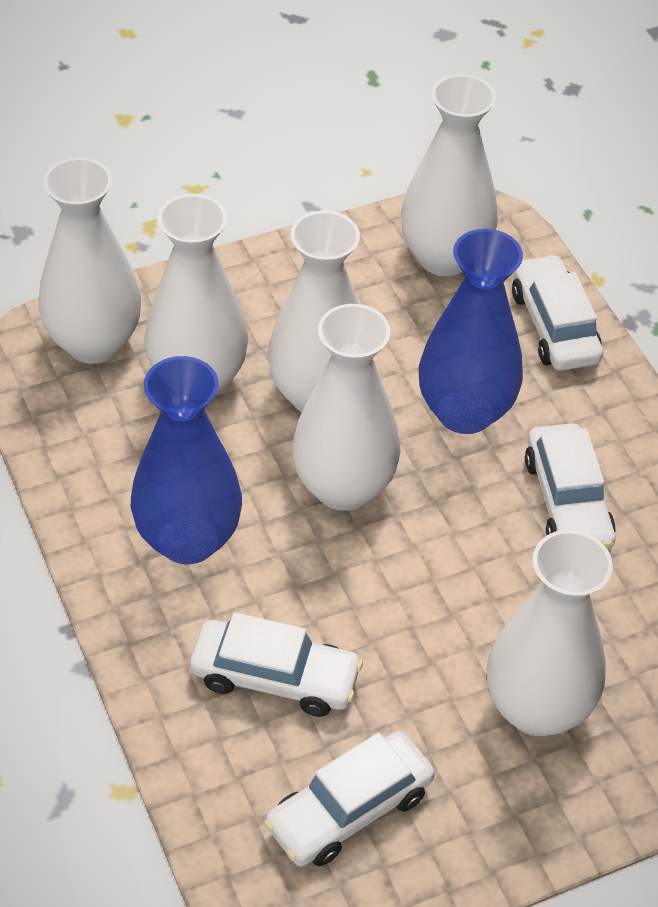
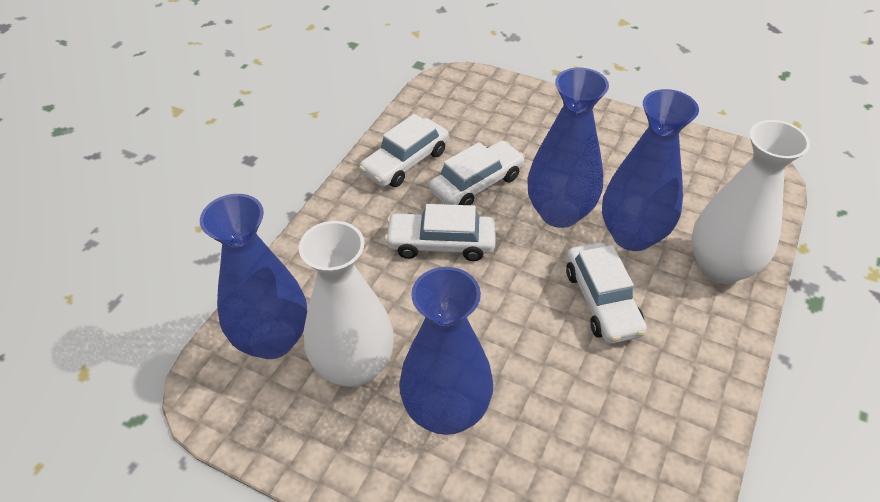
blue vase: 2 -> 4
white vase: 6 -> 2

